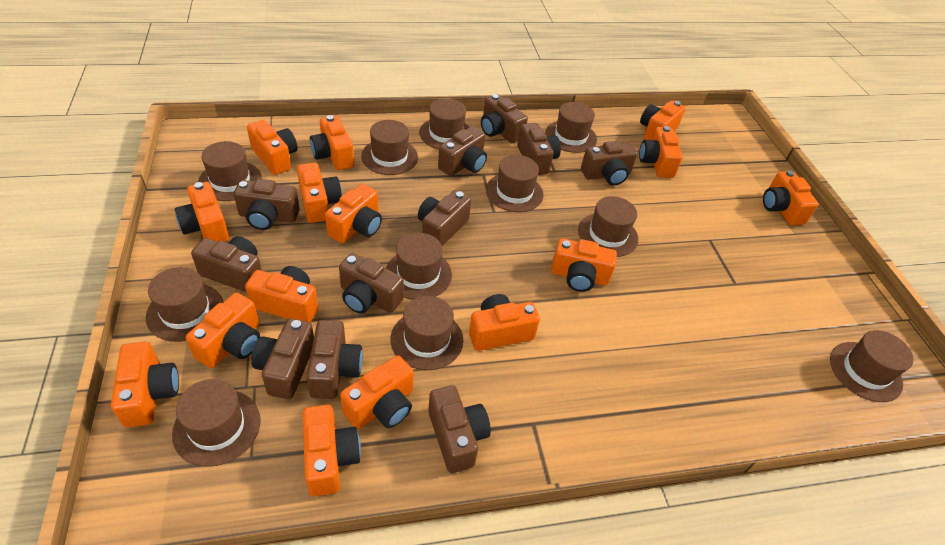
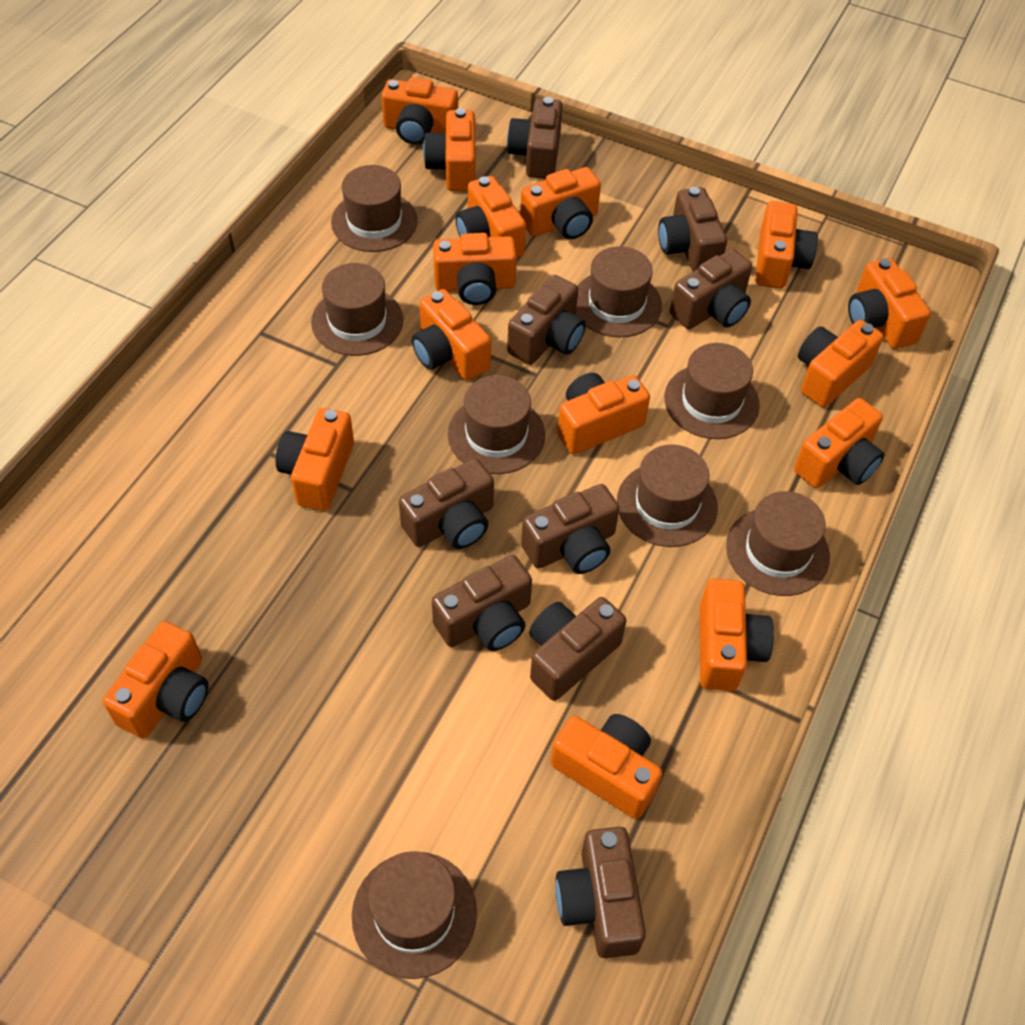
brown camera: 11 -> 9
brown hat: 11 -> 8

